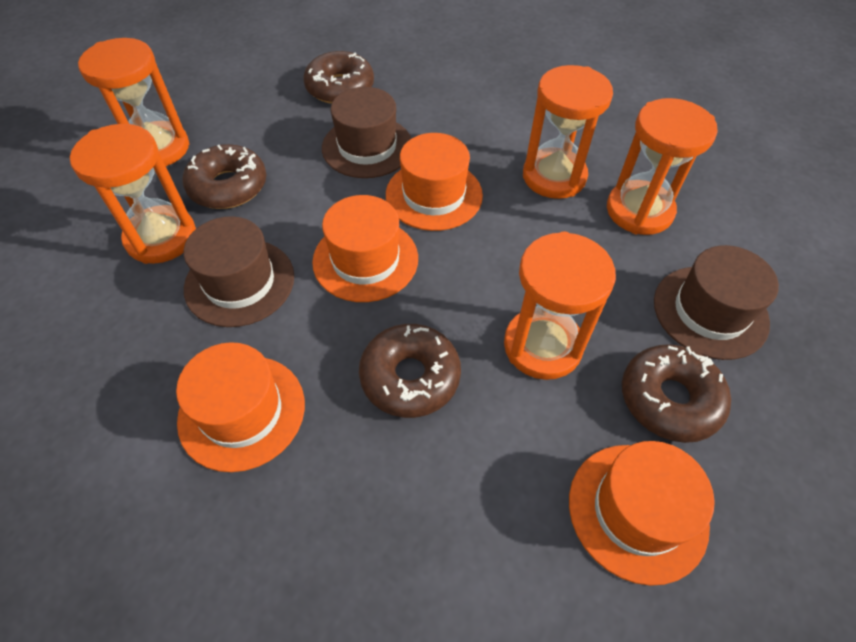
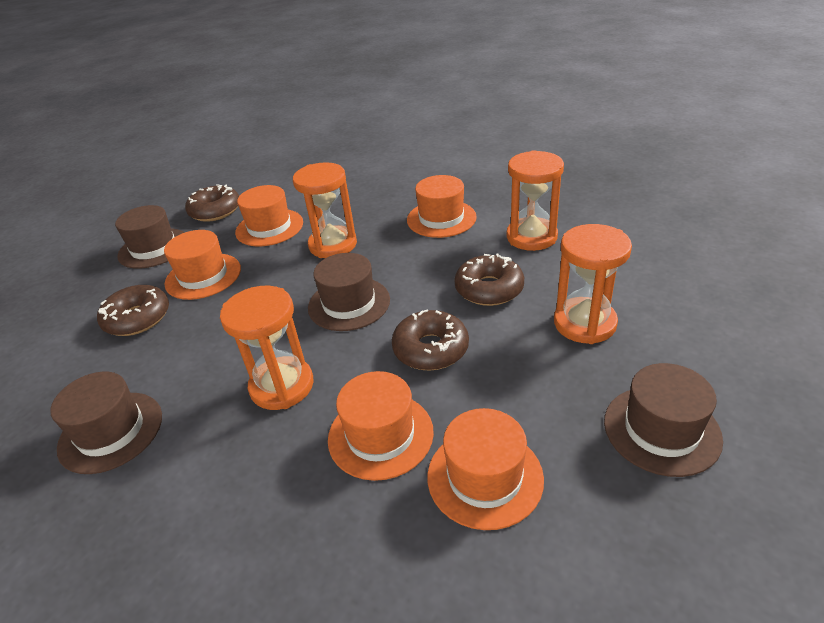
brown hat: 3 -> 4
orange hat: 4 -> 5
orange hourglass: 5 -> 4

